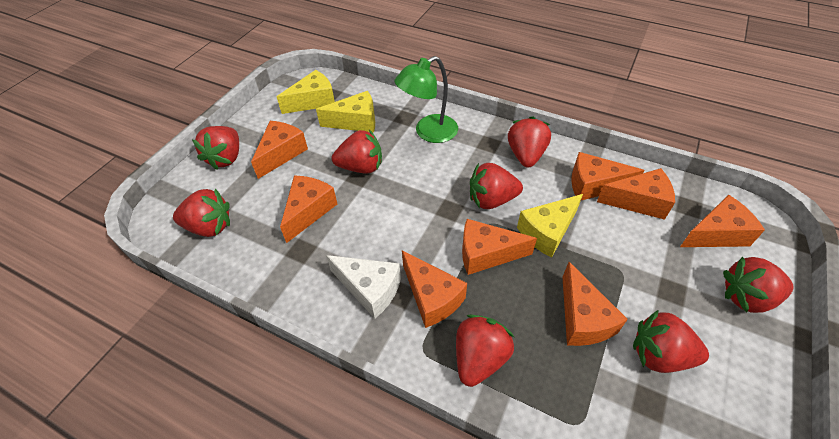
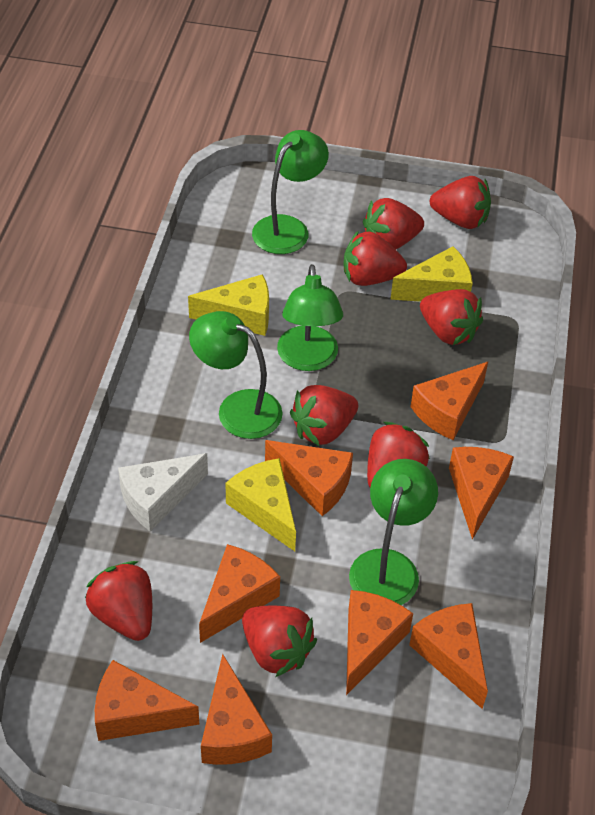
green lamp: 1 -> 4

